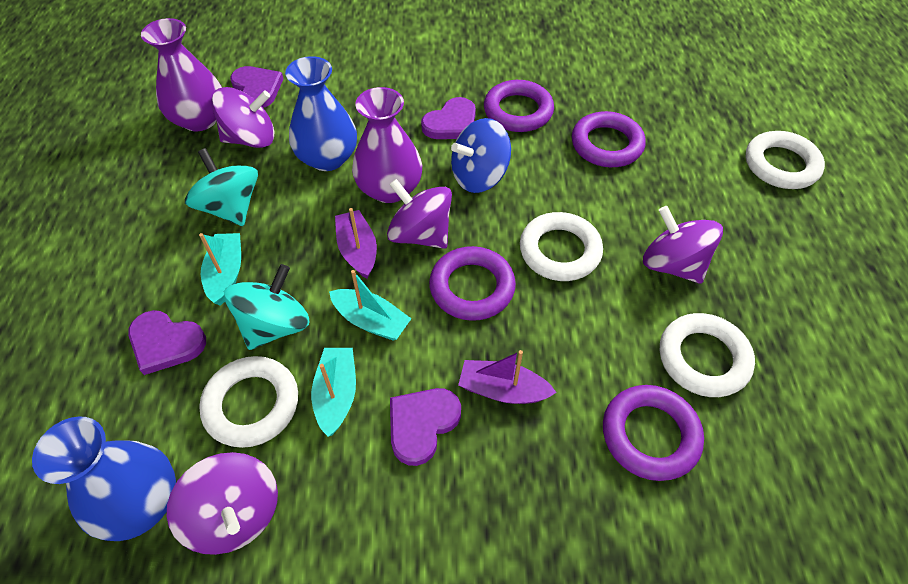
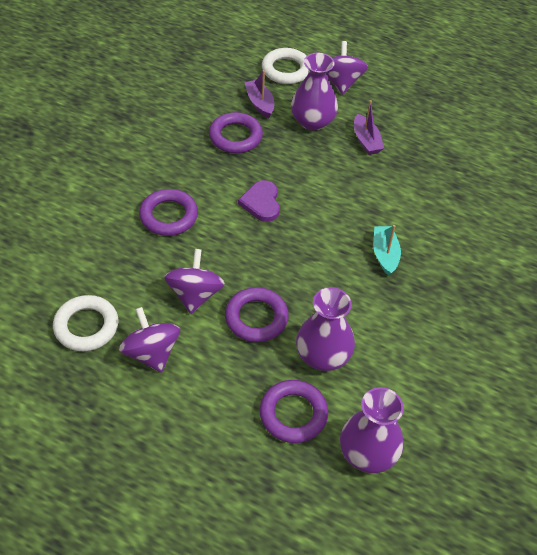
blue spinning top: 1 -> 0
blue vase: 2 -> 0
purple heart: 4 -> 1
purple spinning top: 4 -> 3
purple vase: 2 -> 3
turquoise boat: 3 -> 1
turquoise spinning top: 2 -> 0
white ring: 4 -> 2

